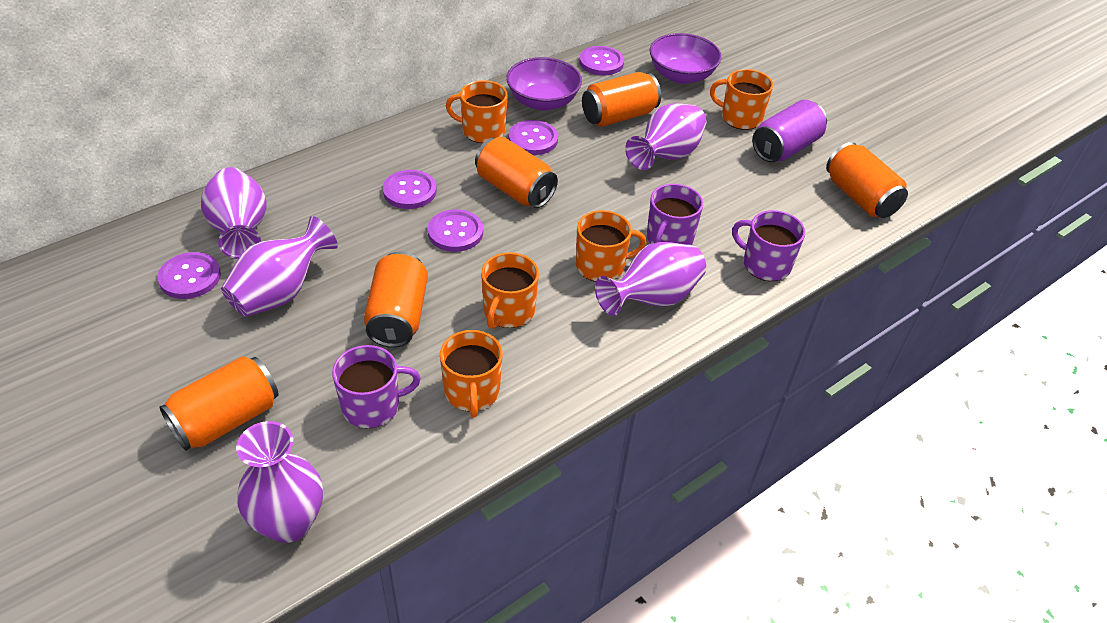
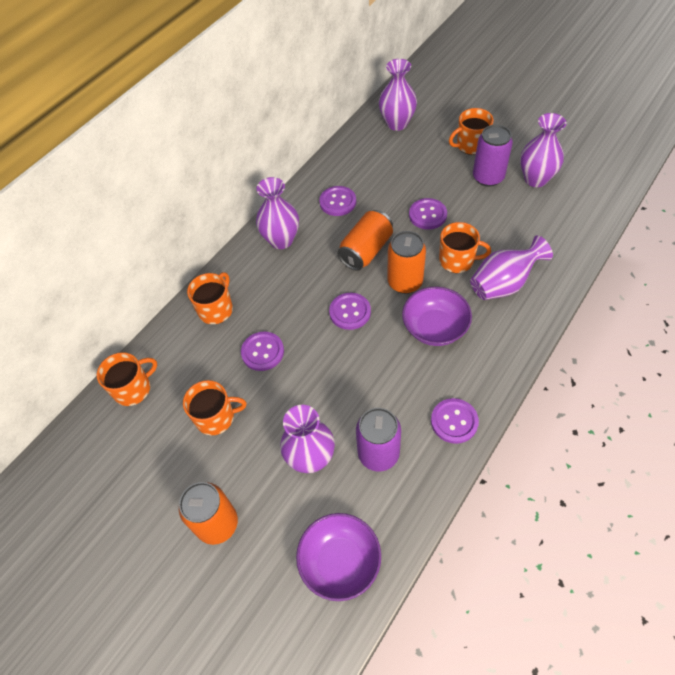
orange can: 5 -> 3
purple can: 1 -> 2
purple mug: 3 -> 0

